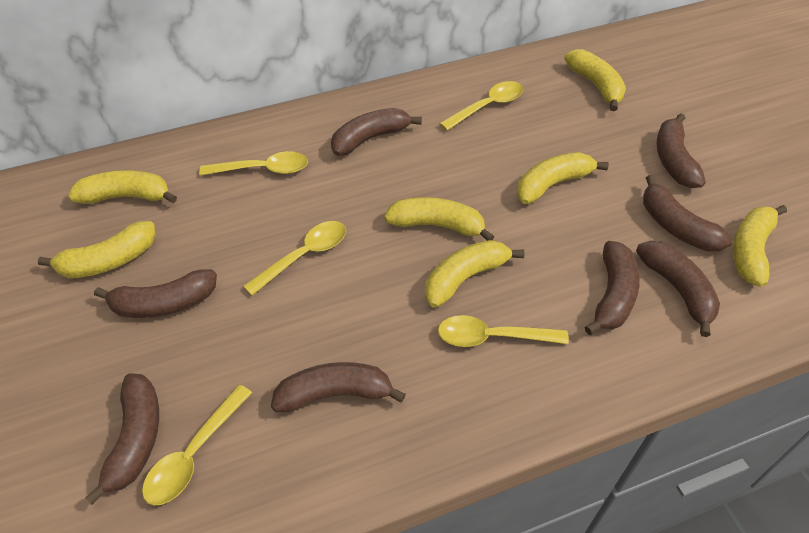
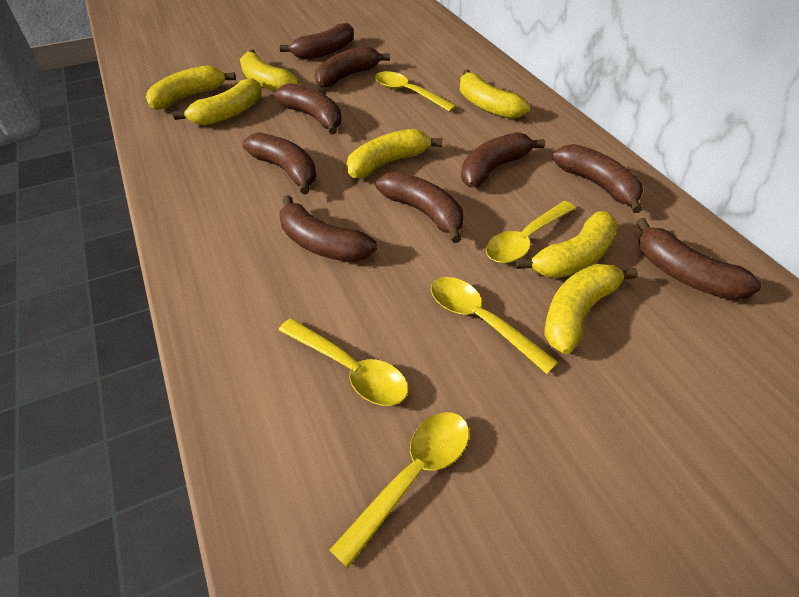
brown banana: 8 -> 9

